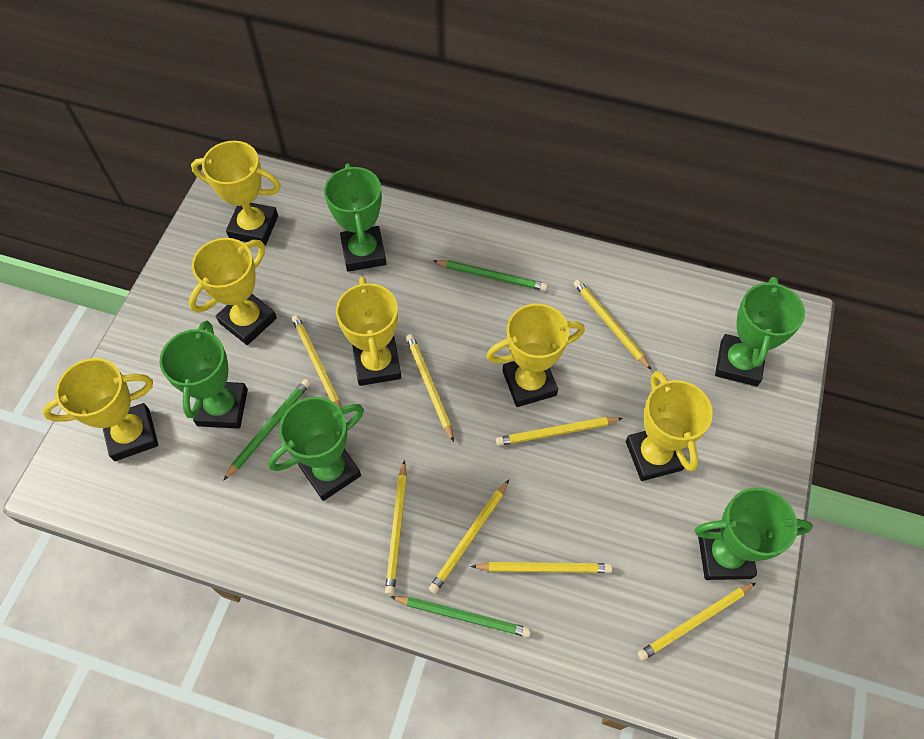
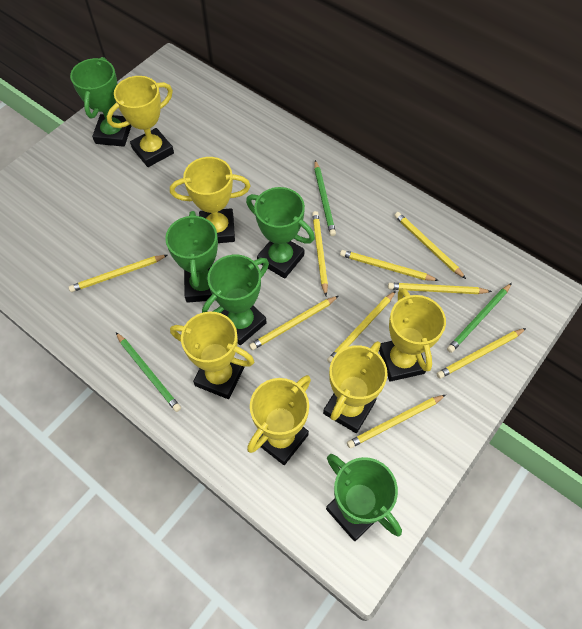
yellow pencil: 8 -> 9

